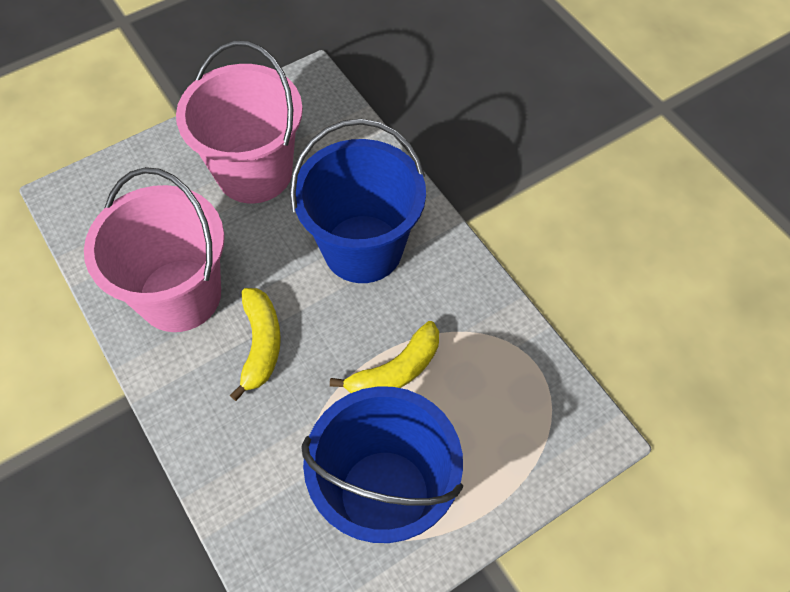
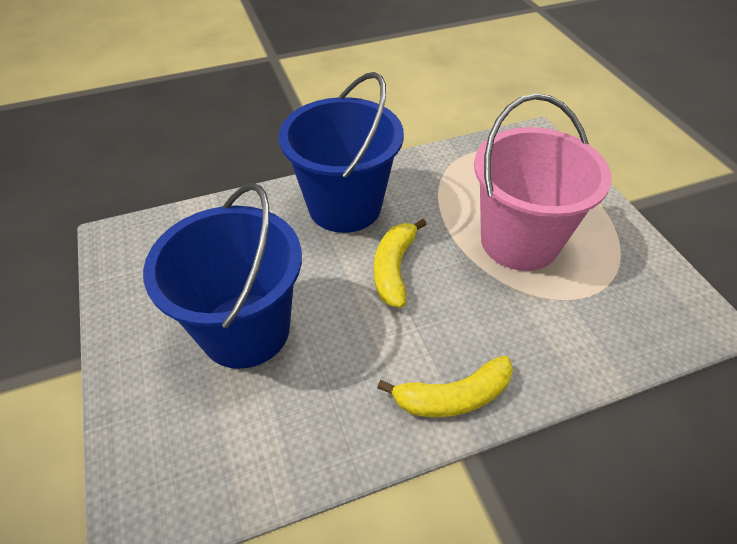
pink bucket: 2 -> 1

